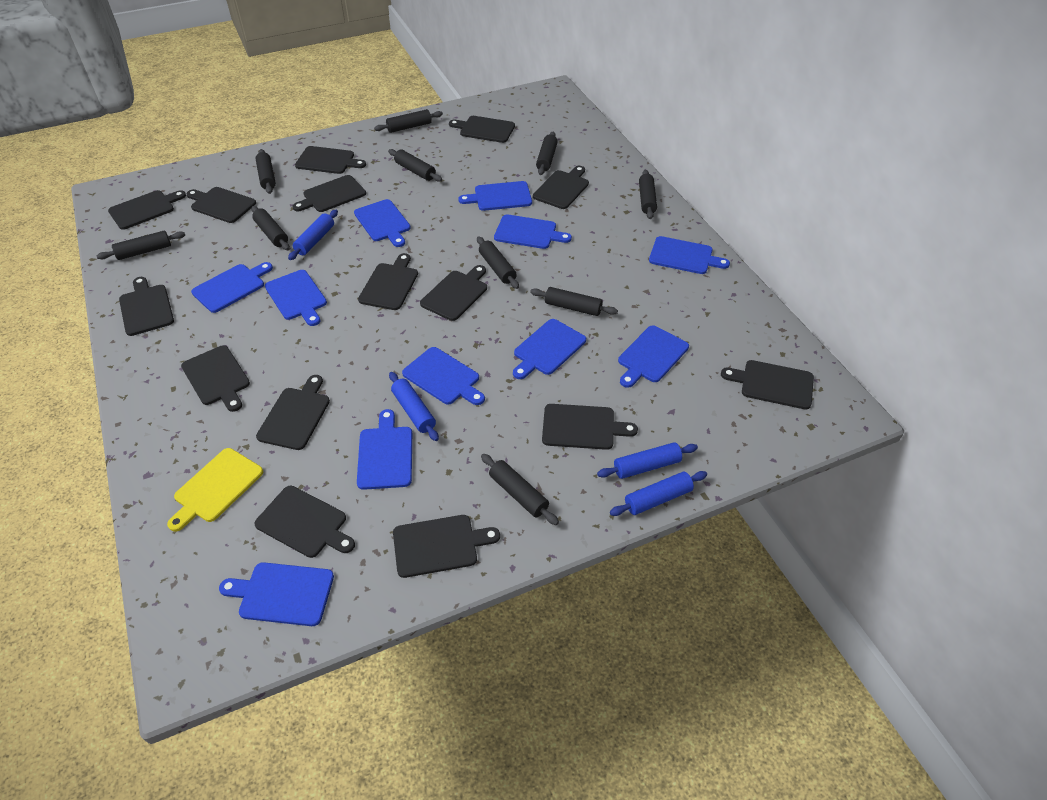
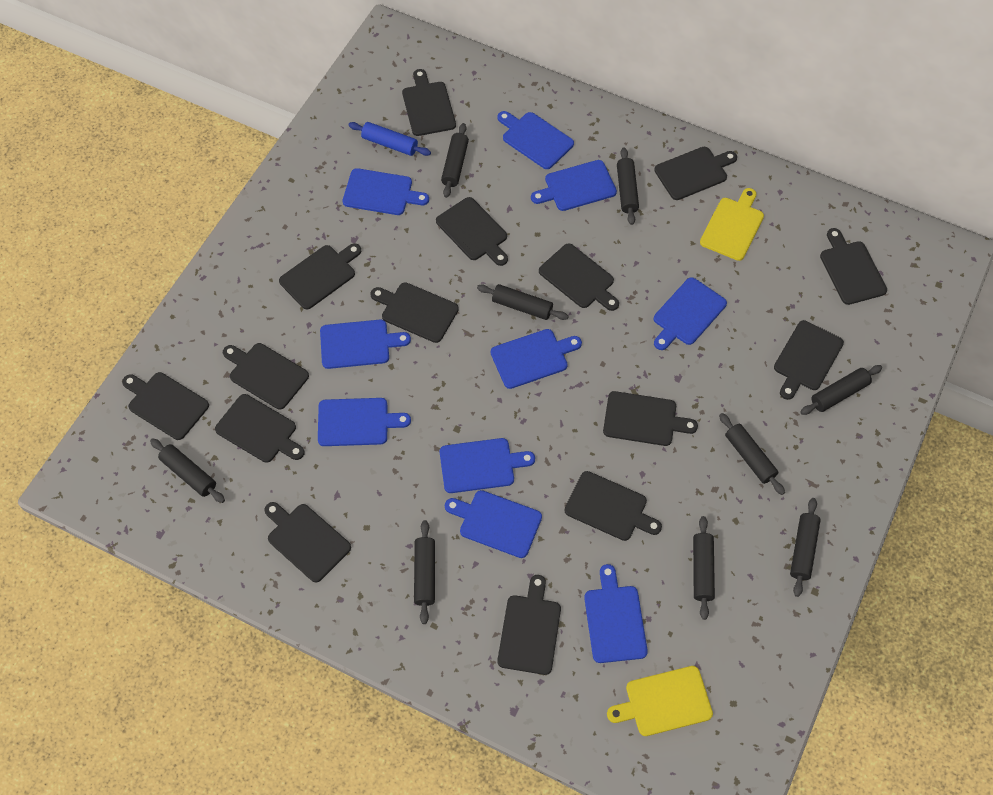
black rolling pin: 10 -> 9
blue cutting board: 11 -> 10
blue rolling pin: 4 -> 1
yellow cutting board: 1 -> 2

